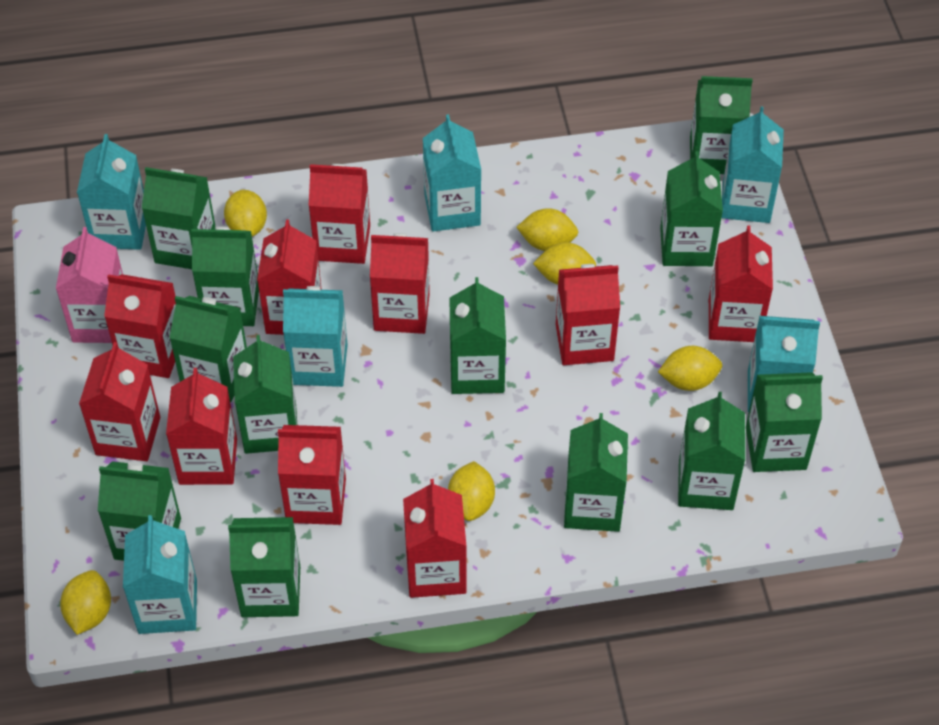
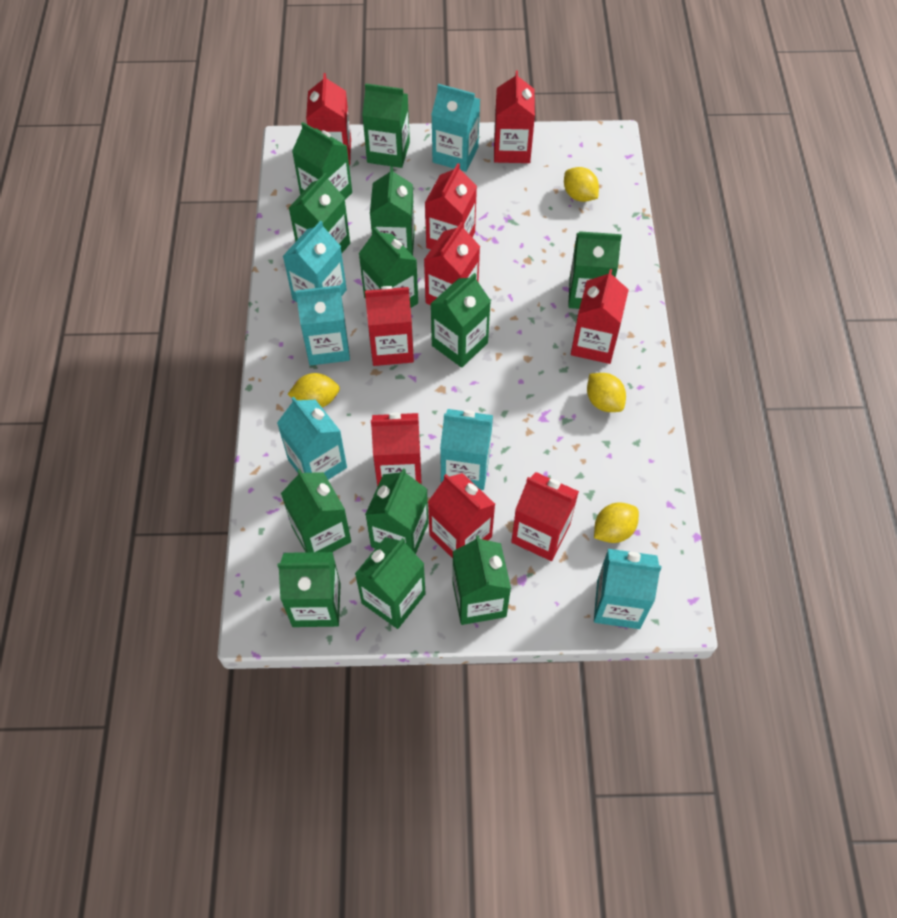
pink carton: 1 -> 0
red carton: 10 -> 9
yellow lemon: 6 -> 4

